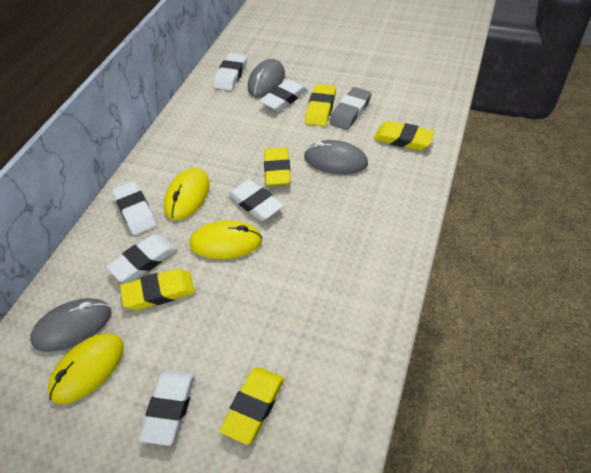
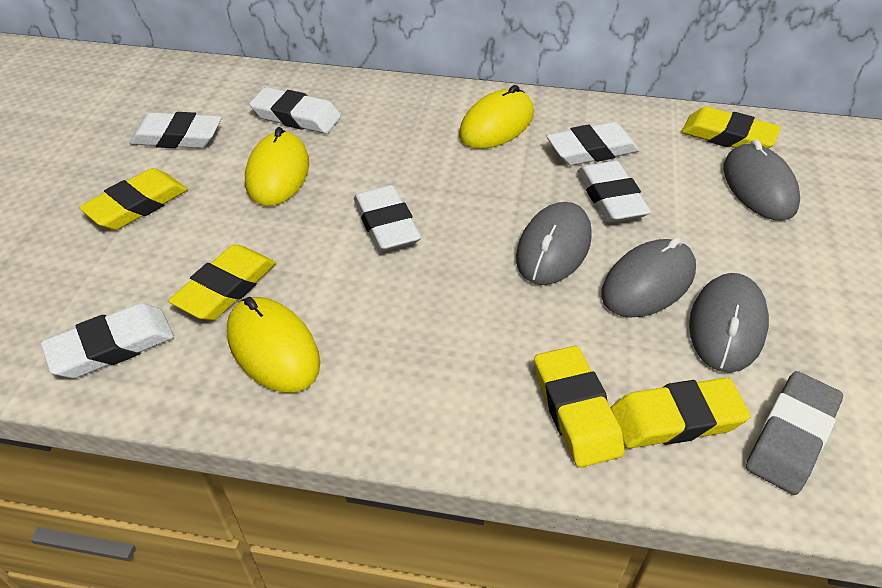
grey mouse: 3 -> 4

